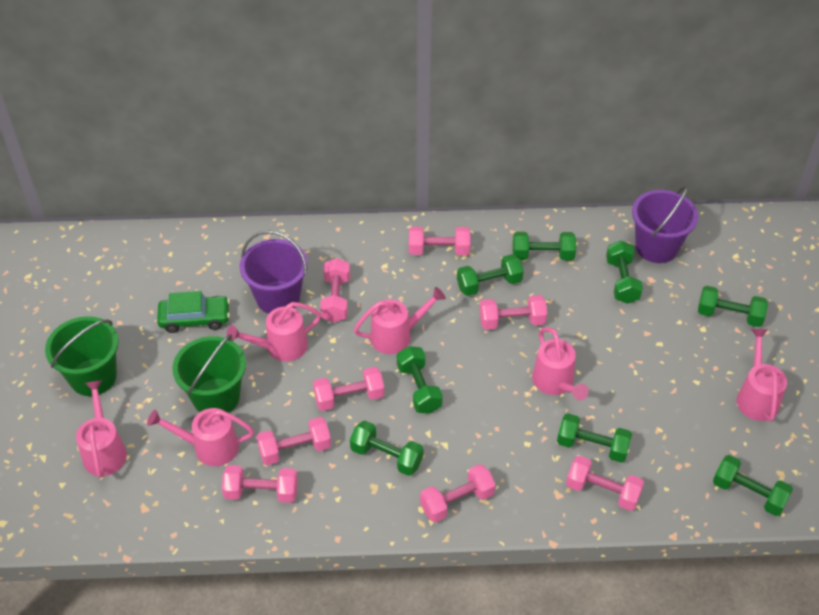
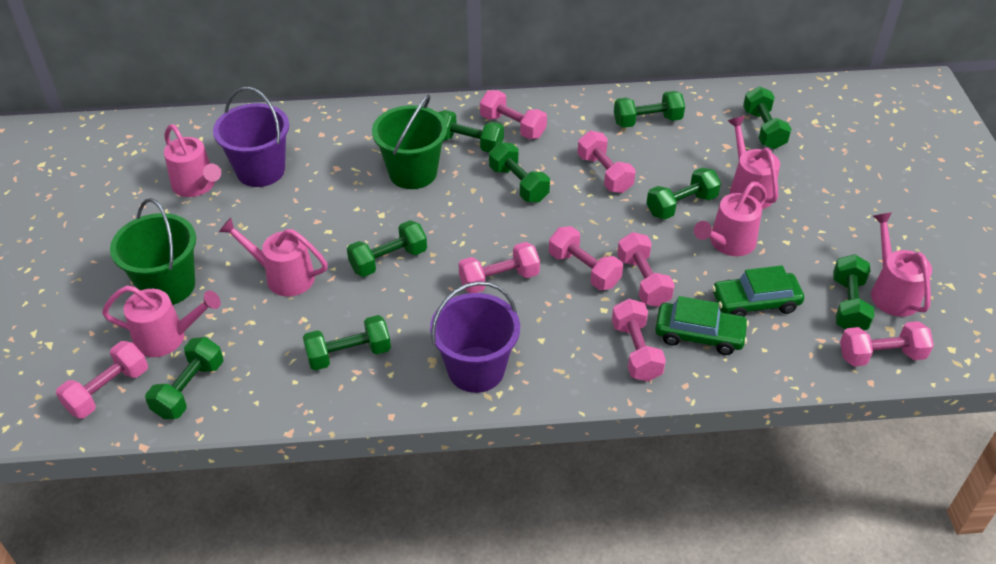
green car: 1 -> 2
green dumbbell: 8 -> 9

